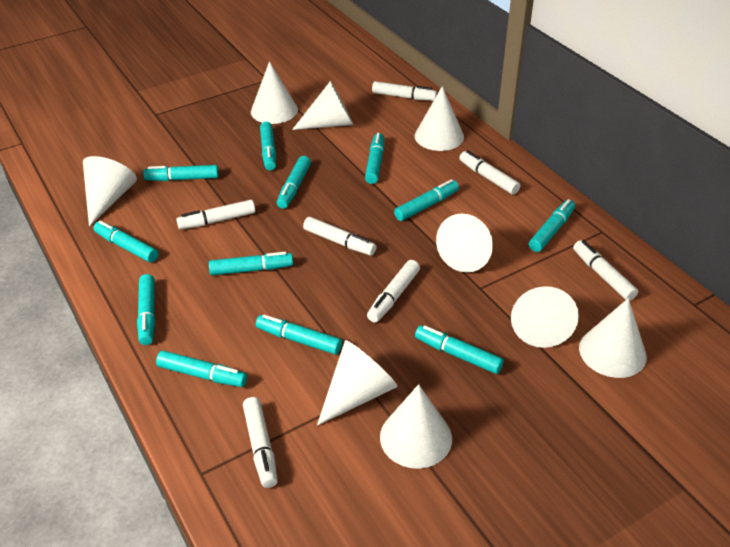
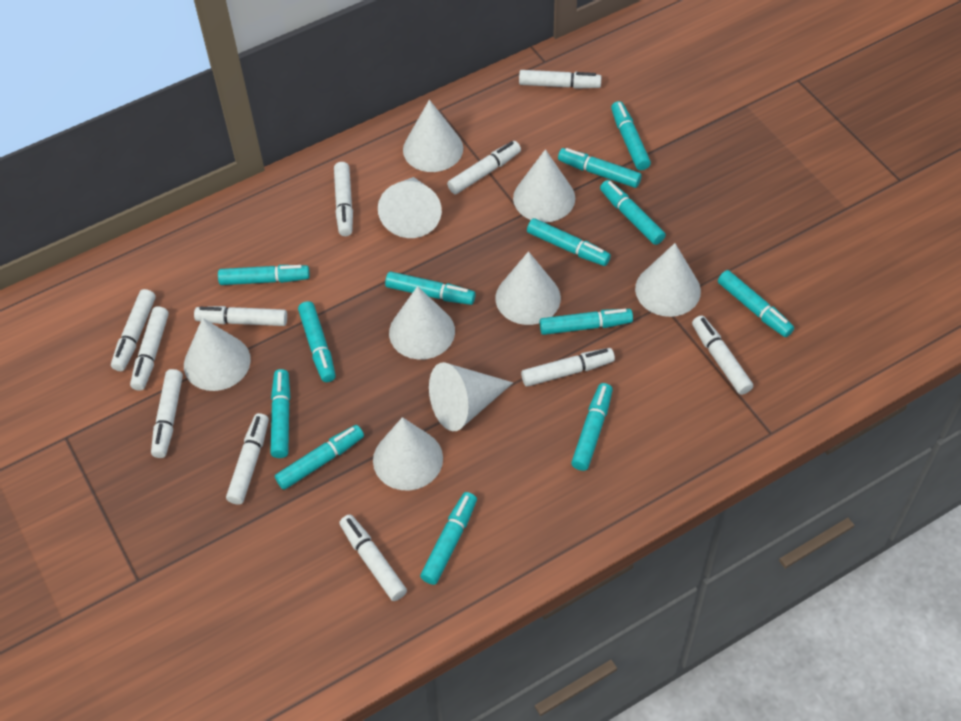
turquoise marker: 12 -> 13
white marker: 7 -> 11

